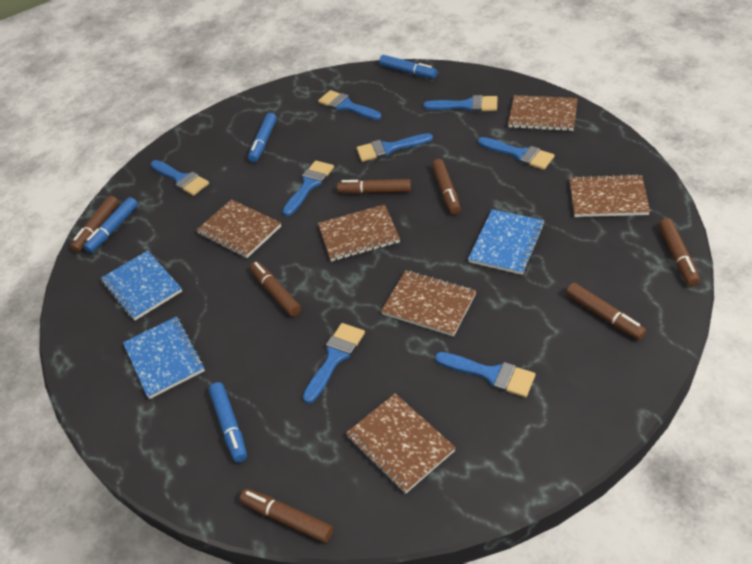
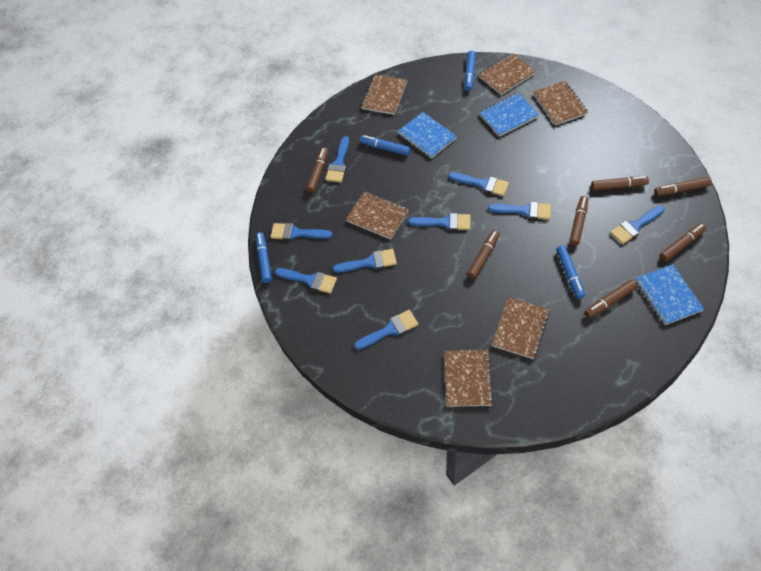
blue brush: 8 -> 9

